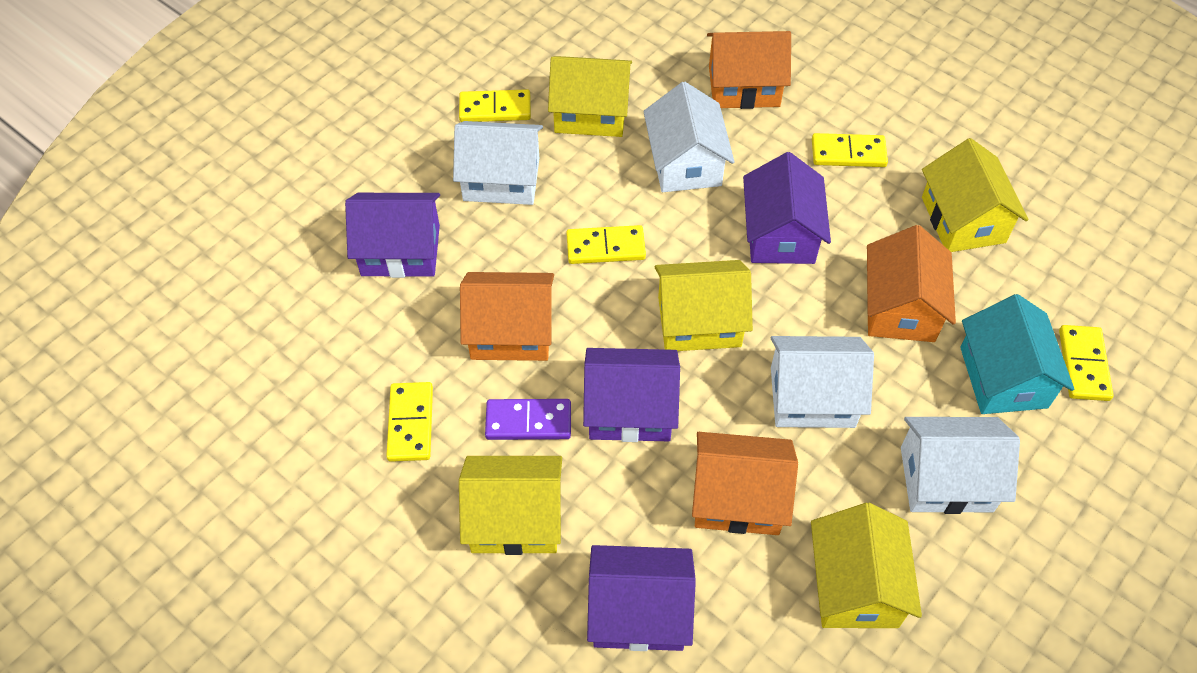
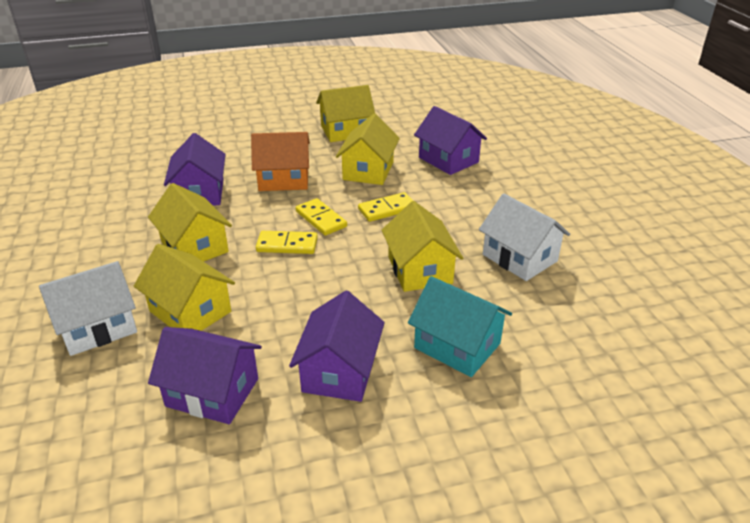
orange house: 4 -> 1
purple domino: 1 -> 0
white house: 4 -> 2
yellow domino: 5 -> 3

